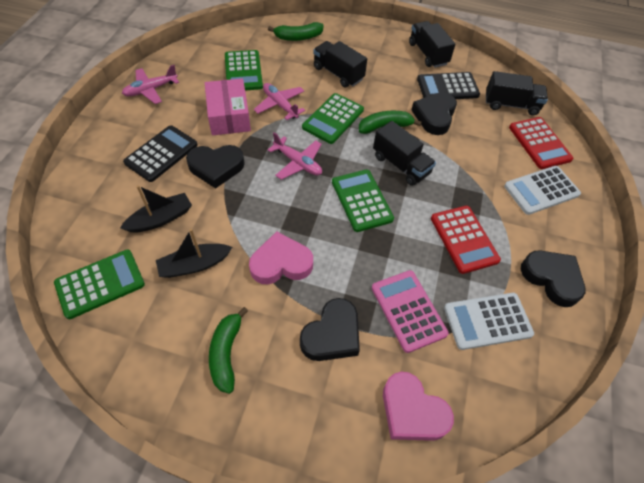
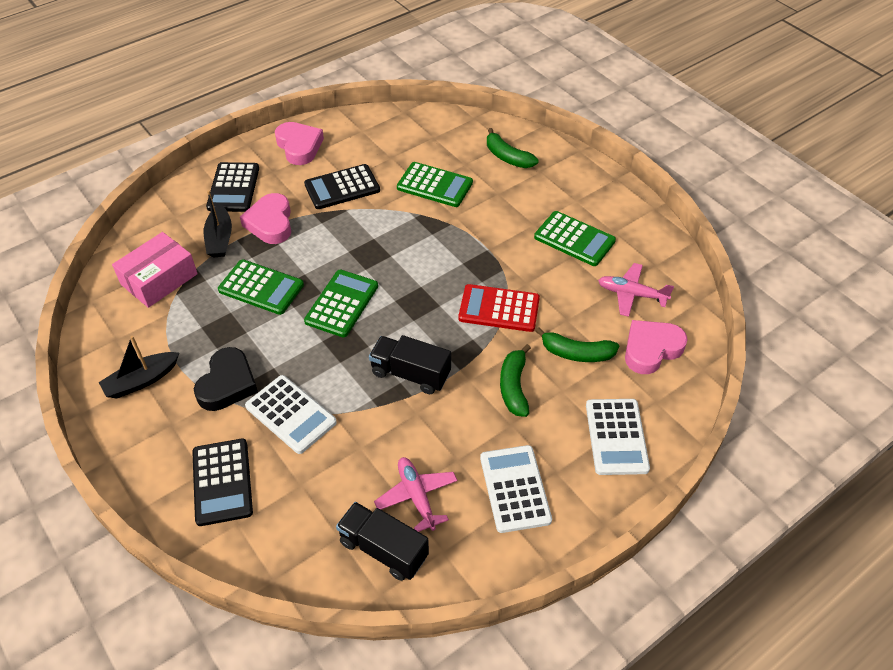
black calculator: 2 -> 3
black heart: 4 -> 1
black truck: 4 -> 2
pink calculator: 1 -> 0
pink heart: 2 -> 3
pink plane: 3 -> 2
red calculator: 2 -> 1
white calculator: 2 -> 3

